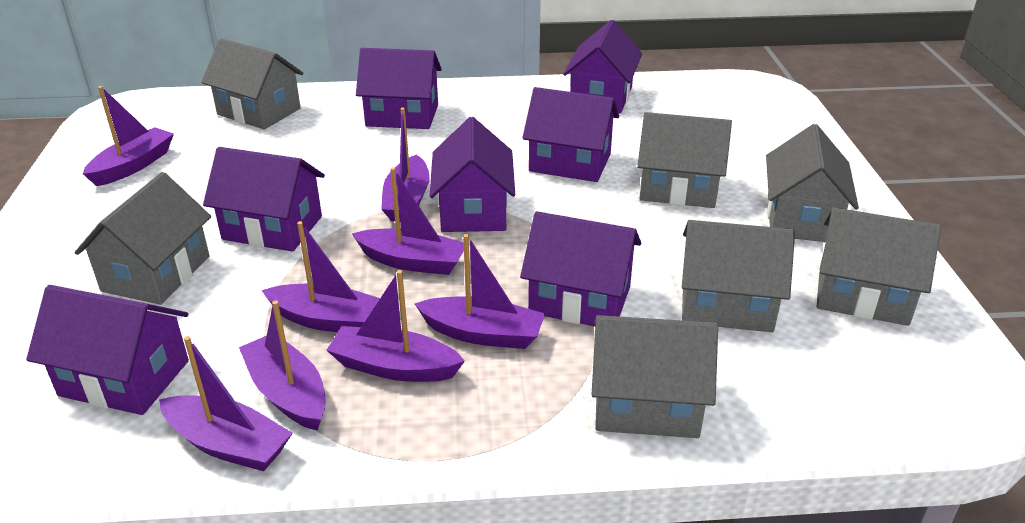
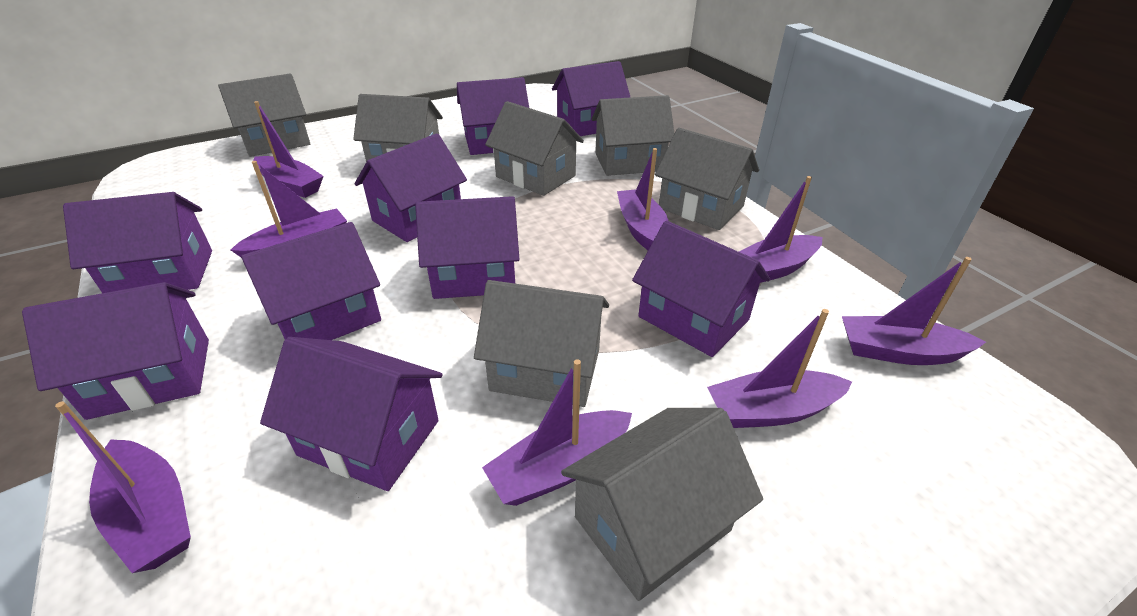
purple house: 7 -> 9

